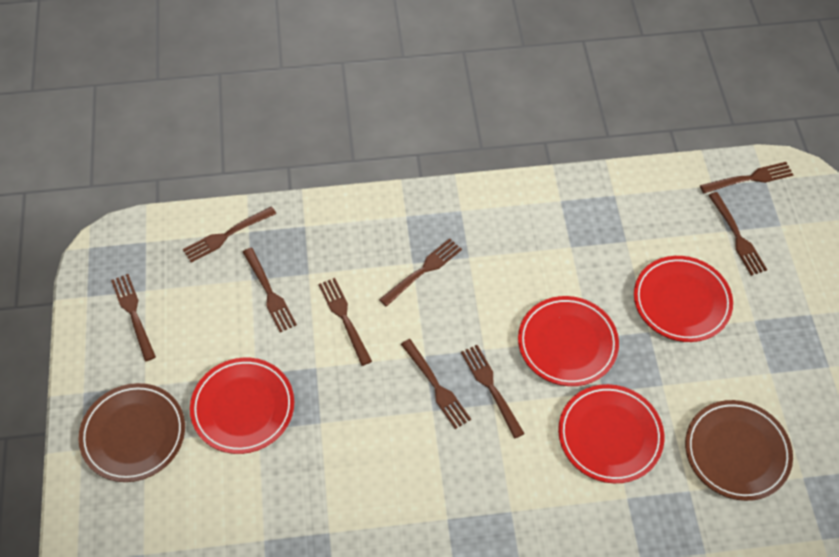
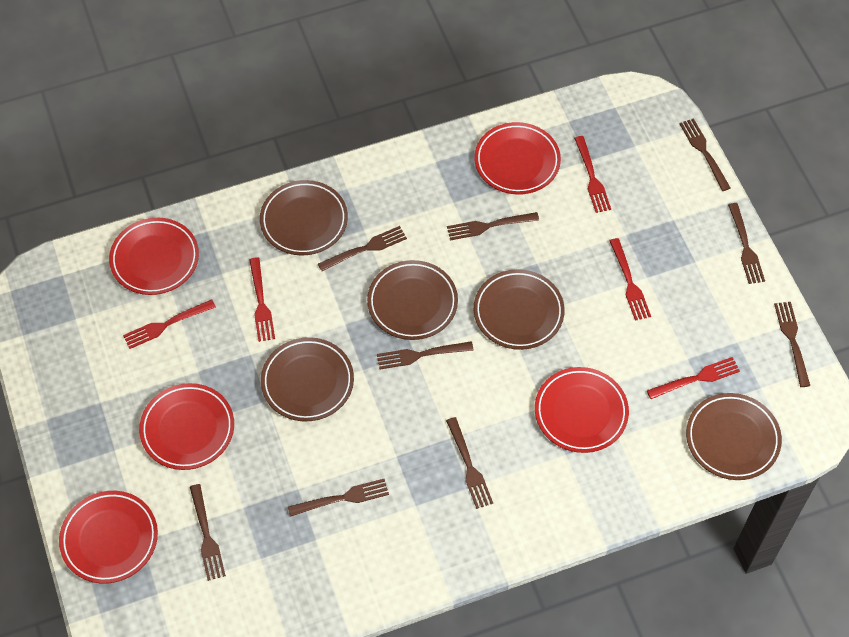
brown plate: 2 -> 5
red fork: 0 -> 5
red plate: 4 -> 5

